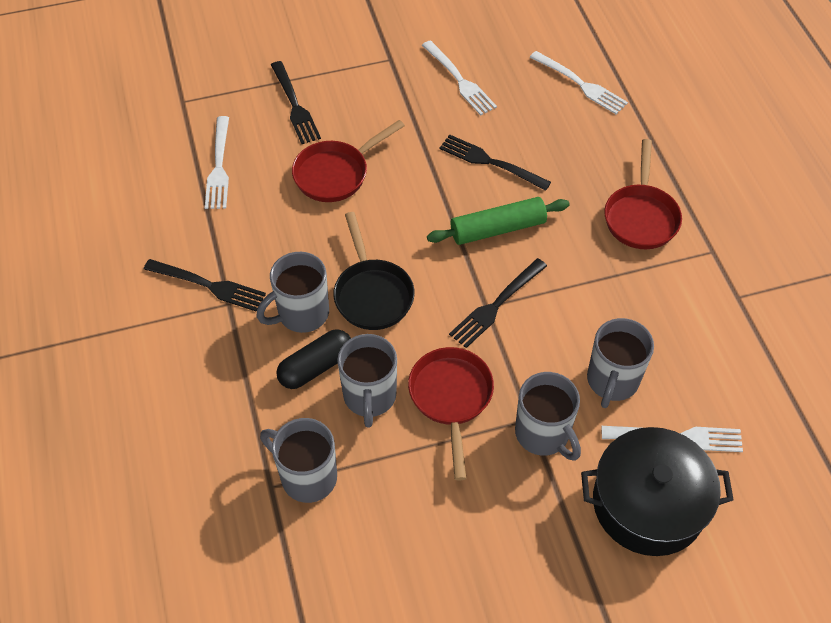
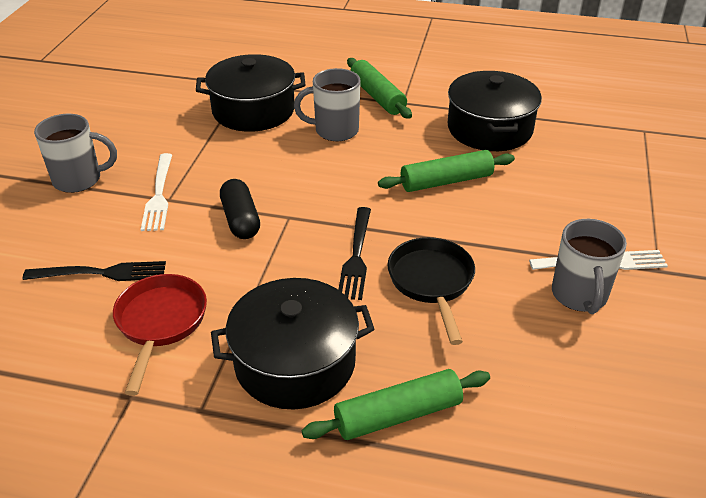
black fork: 4 -> 2
black pot: 1 -> 3
green rolling pin: 1 -> 3
grey mug: 5 -> 3
red pan: 3 -> 1
white fork: 4 -> 2

